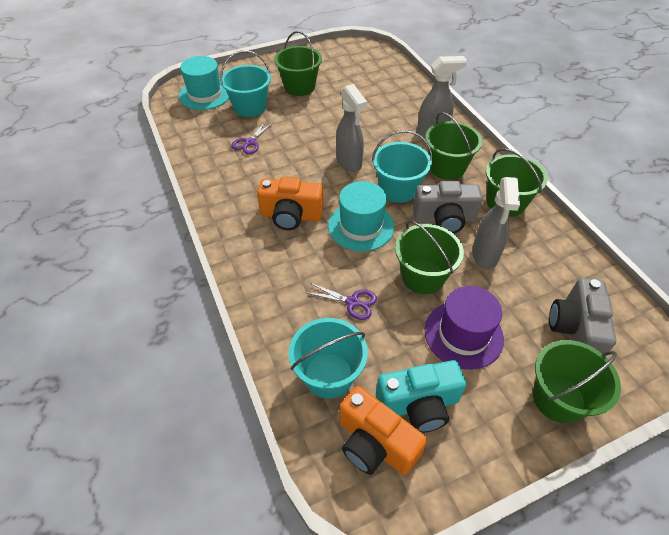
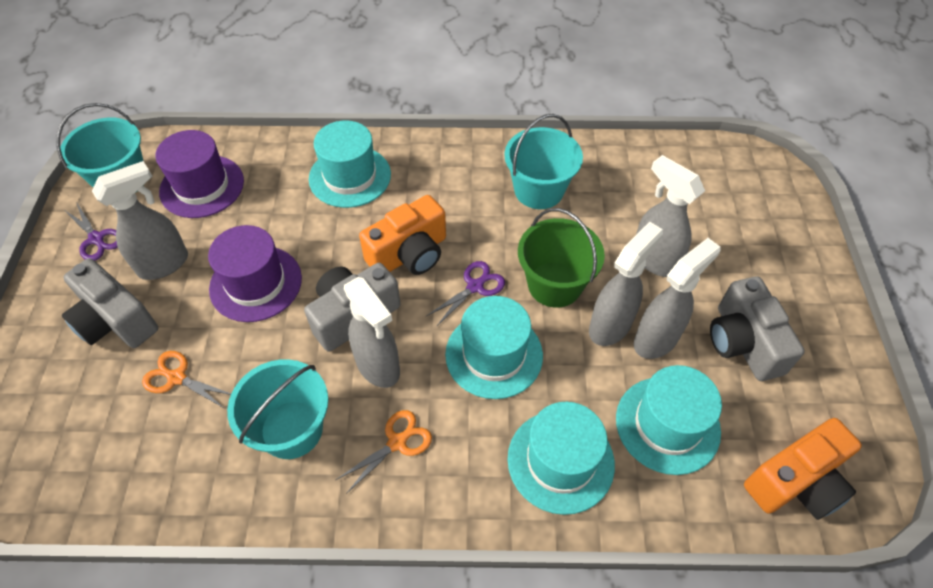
green bucket: 5 -> 1
grey camera: 2 -> 3
grey spray bottle: 3 -> 5
orange scissors: 0 -> 2
purple hat: 1 -> 2
turquoise camera: 1 -> 0
turquoise hat: 2 -> 4

